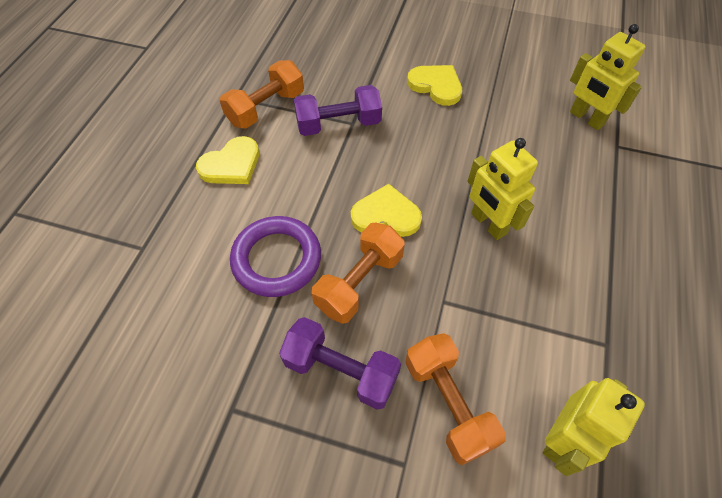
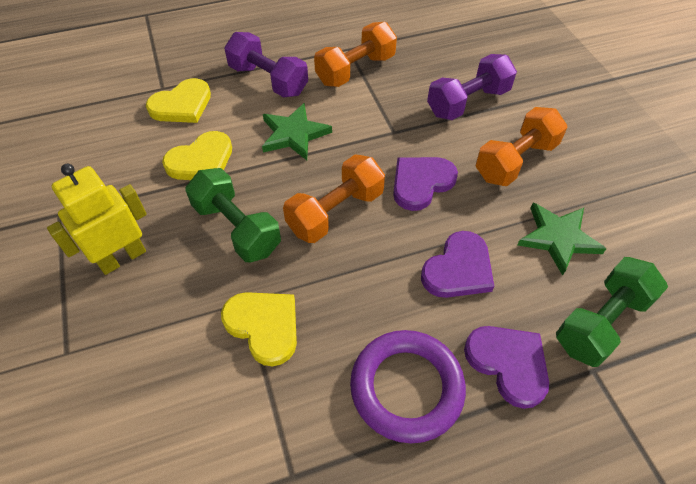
green dumbbell: 0 -> 2
green star: 0 -> 2
purple heart: 0 -> 3
yellow robot: 3 -> 1

